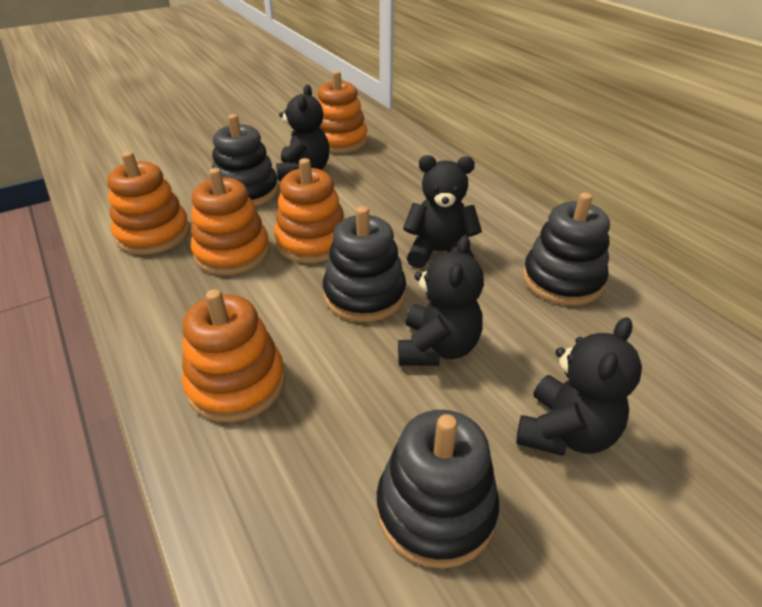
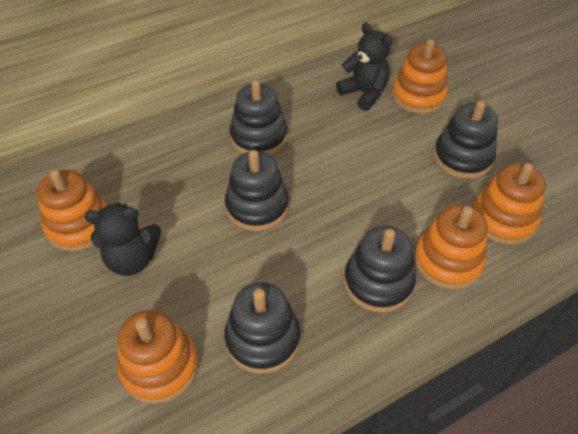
black stacking toy: 4 -> 5
black teddy bear: 4 -> 2

